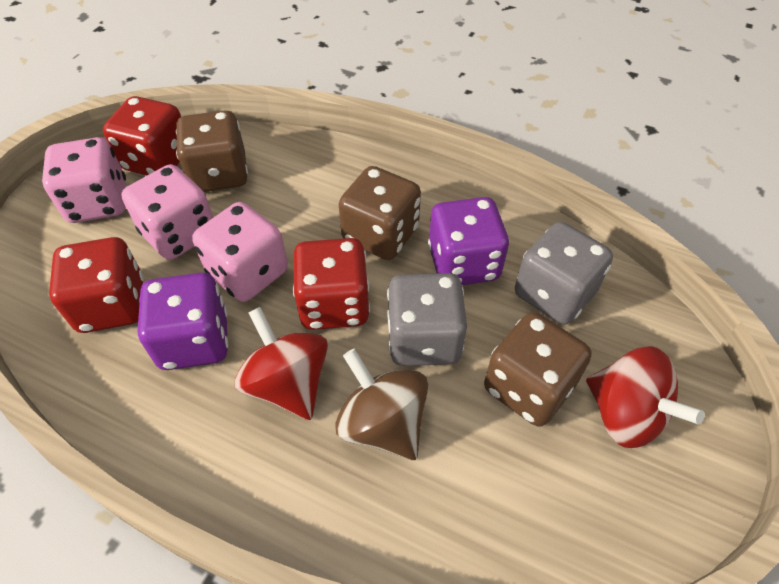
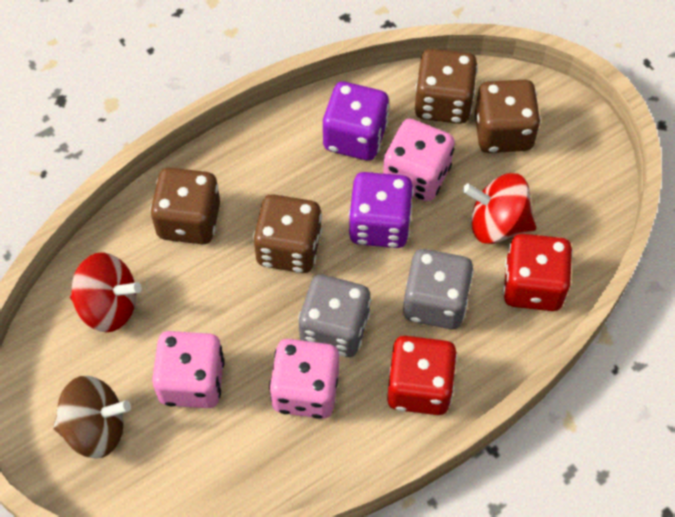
brown dice: 3 -> 4
red dice: 3 -> 2

